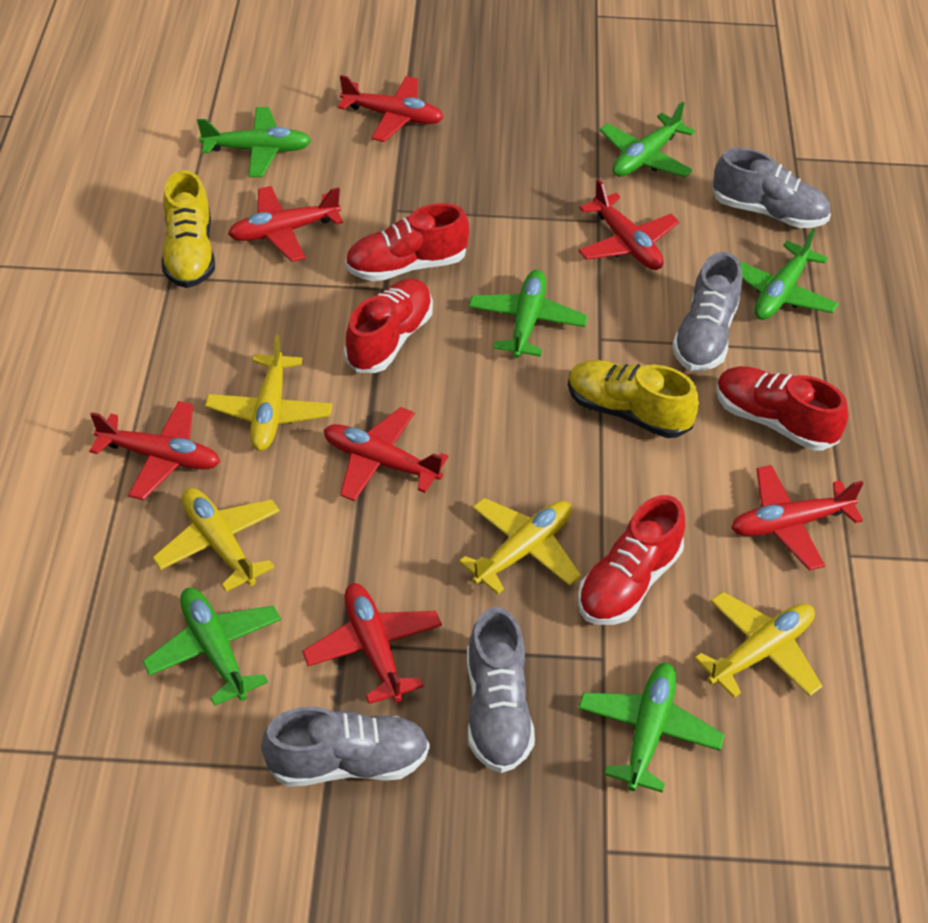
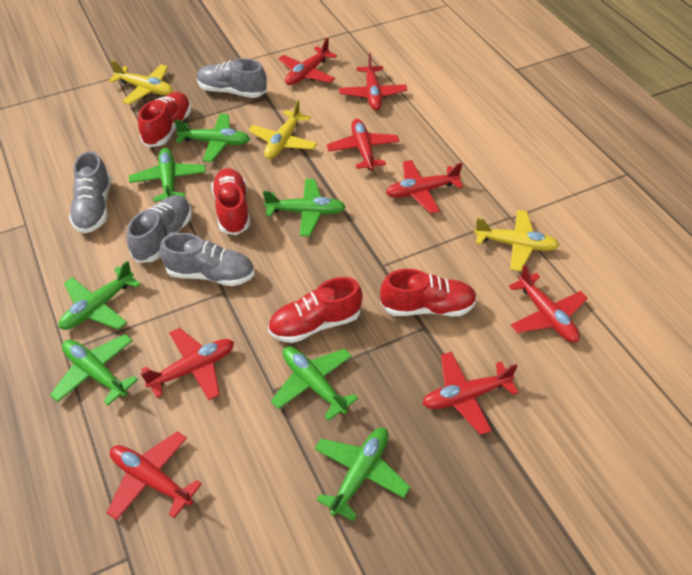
green plane: 6 -> 7
red plane: 7 -> 8
yellow plane: 4 -> 3
yellow shoe: 2 -> 0

